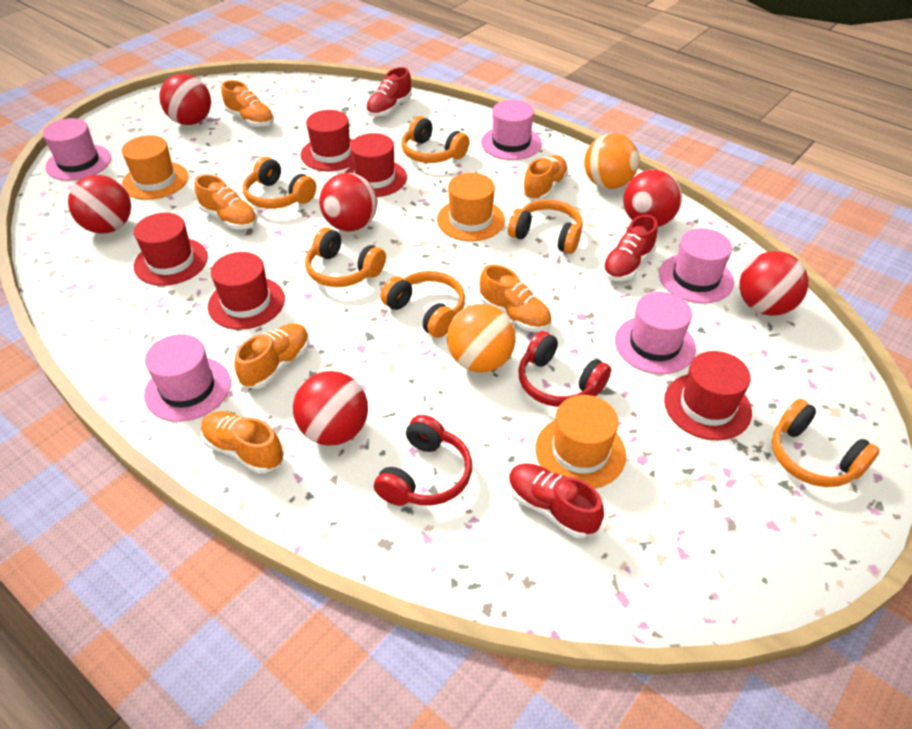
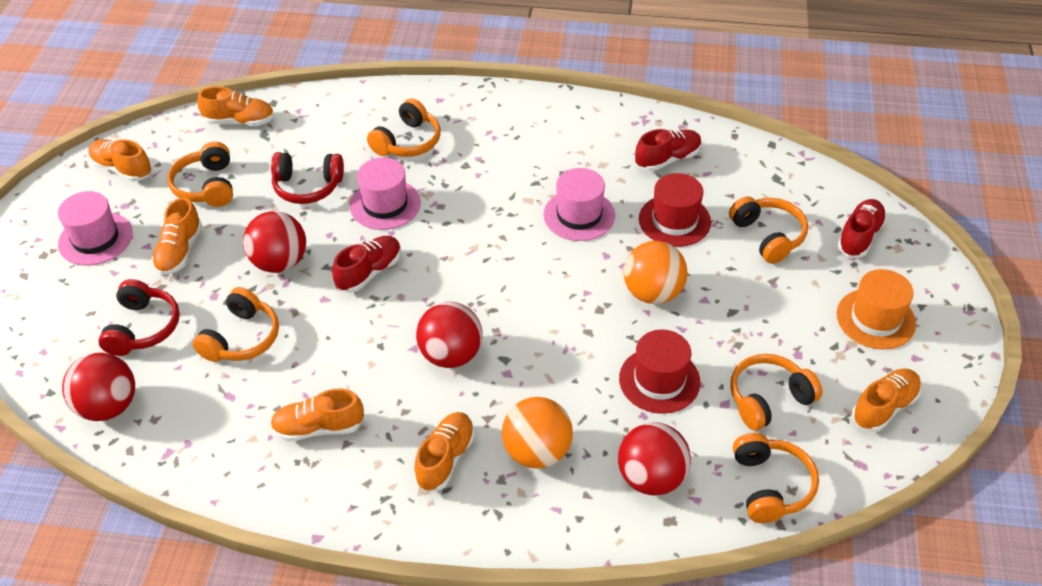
orange hat: 3 -> 1
pink hat: 5 -> 3
red ball: 6 -> 4
red hat: 5 -> 2

